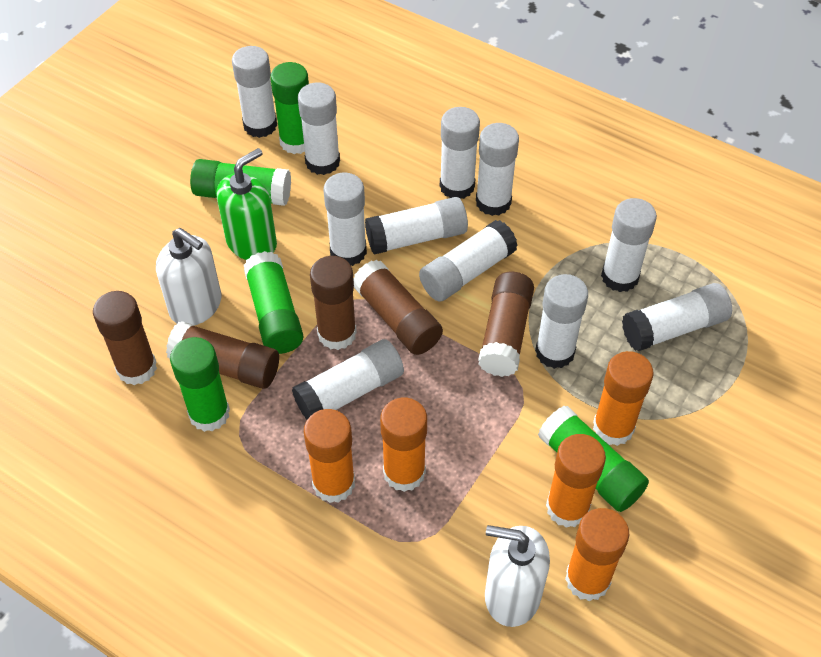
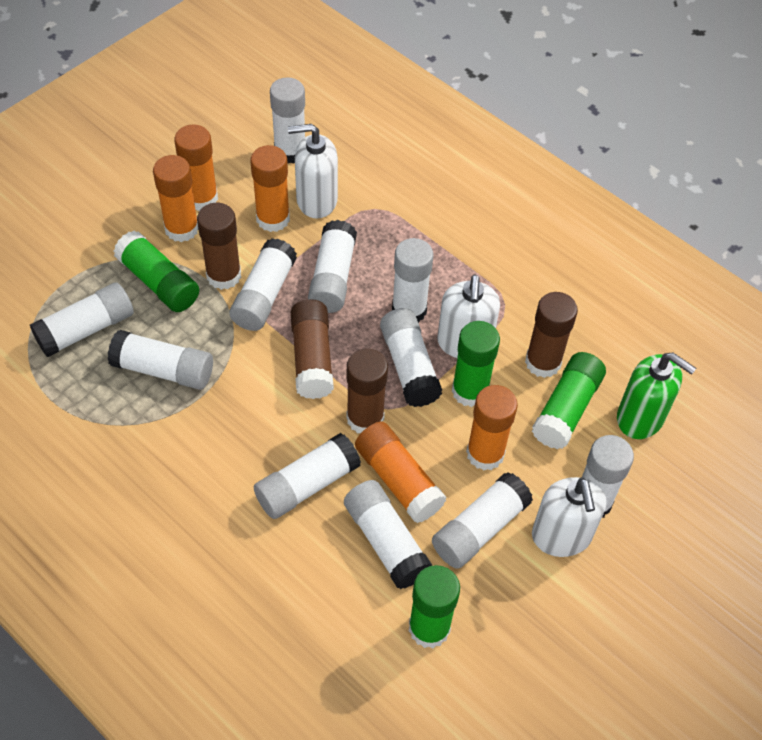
brown glue stick: 5 -> 4
green glue stick: 5 -> 4
white soap dispenser: 2 -> 3

